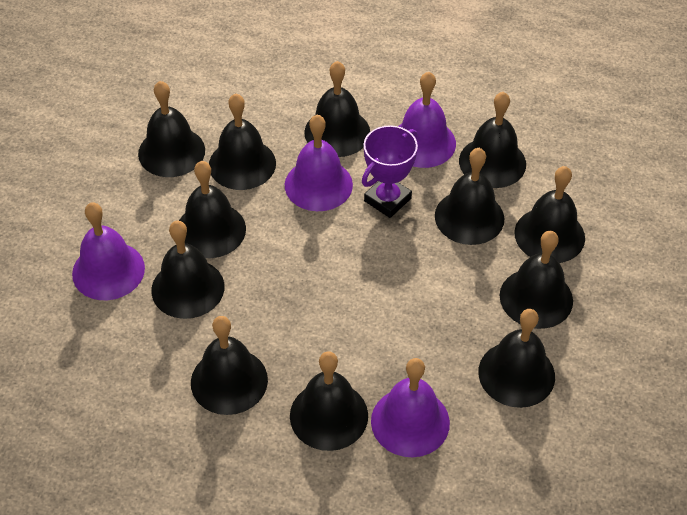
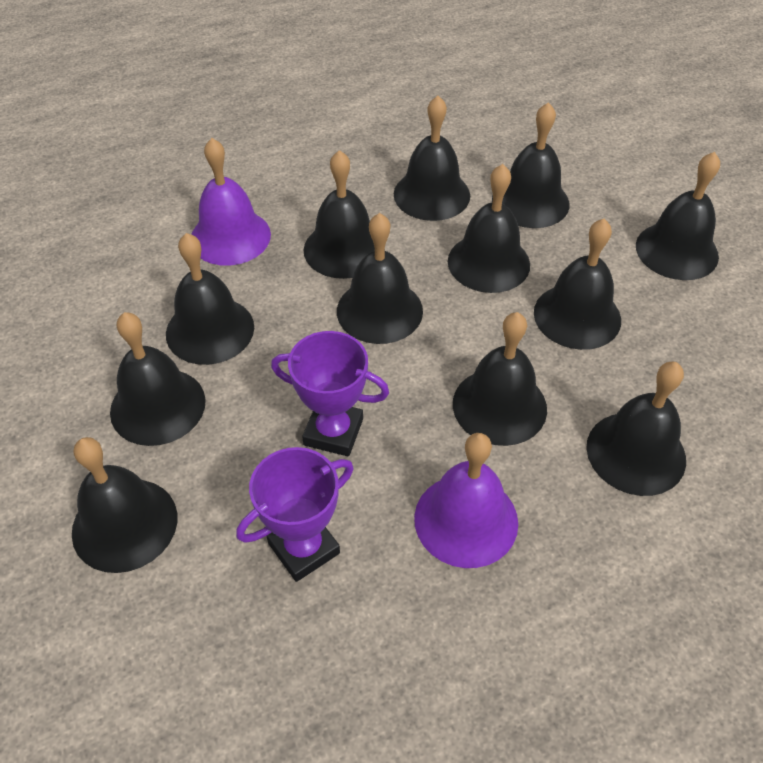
purple bell: 4 -> 2
purple trophy: 1 -> 2

